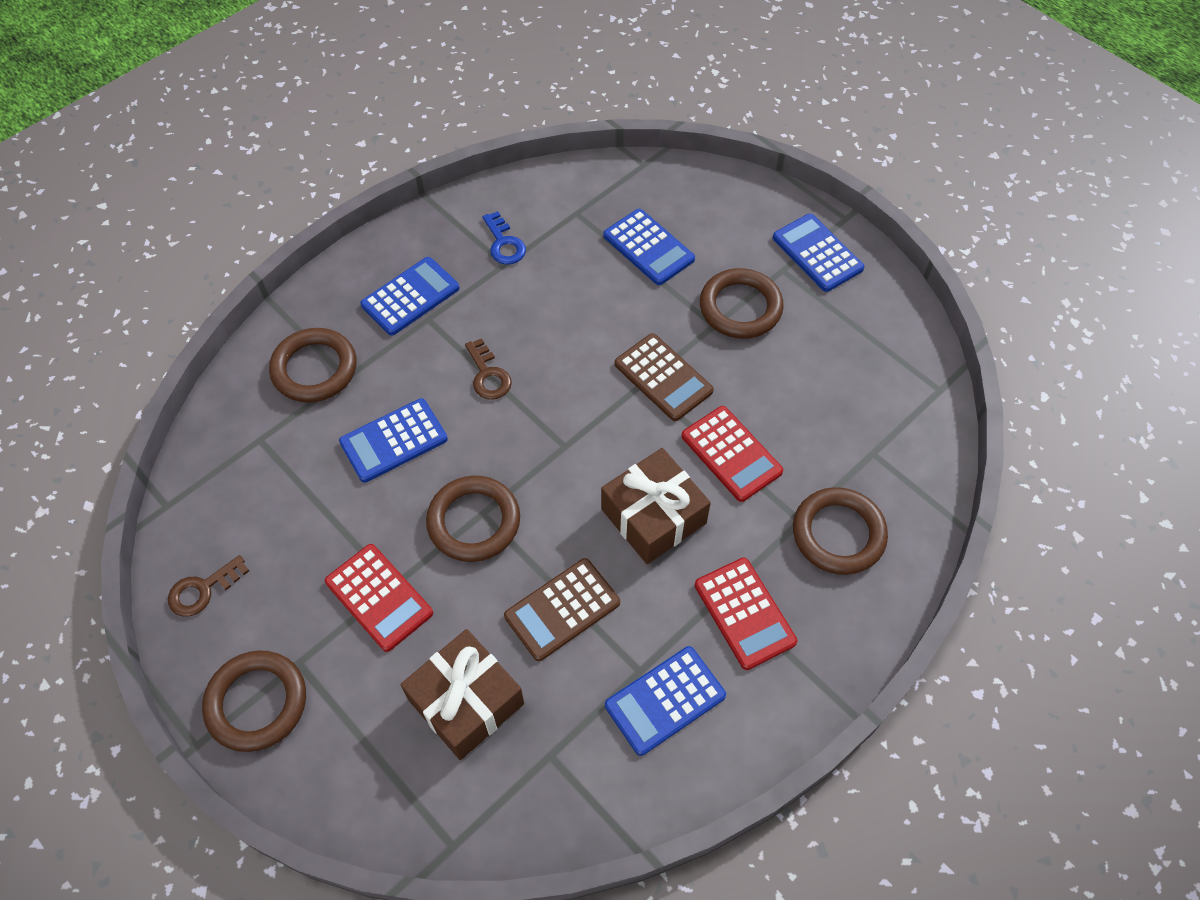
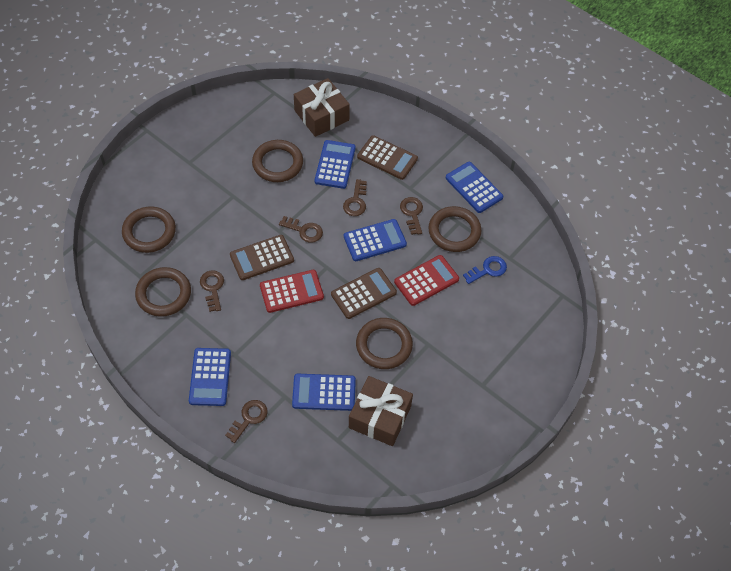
brown calculator: 2 -> 3
brown key: 2 -> 5
red calculator: 3 -> 2

